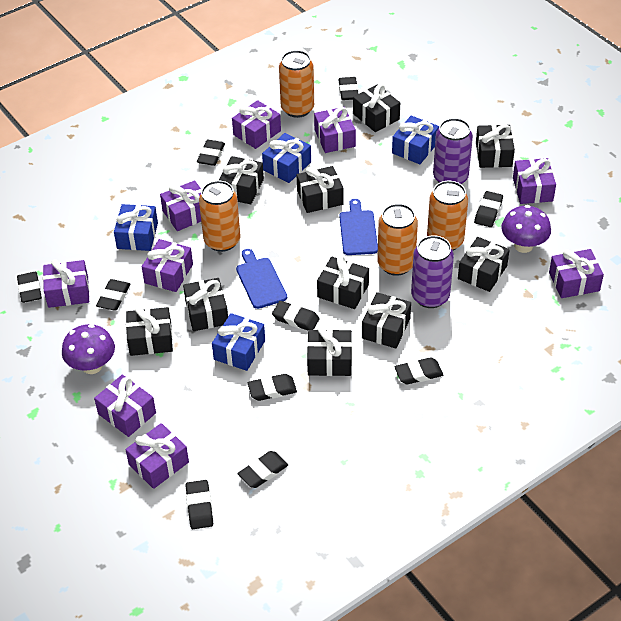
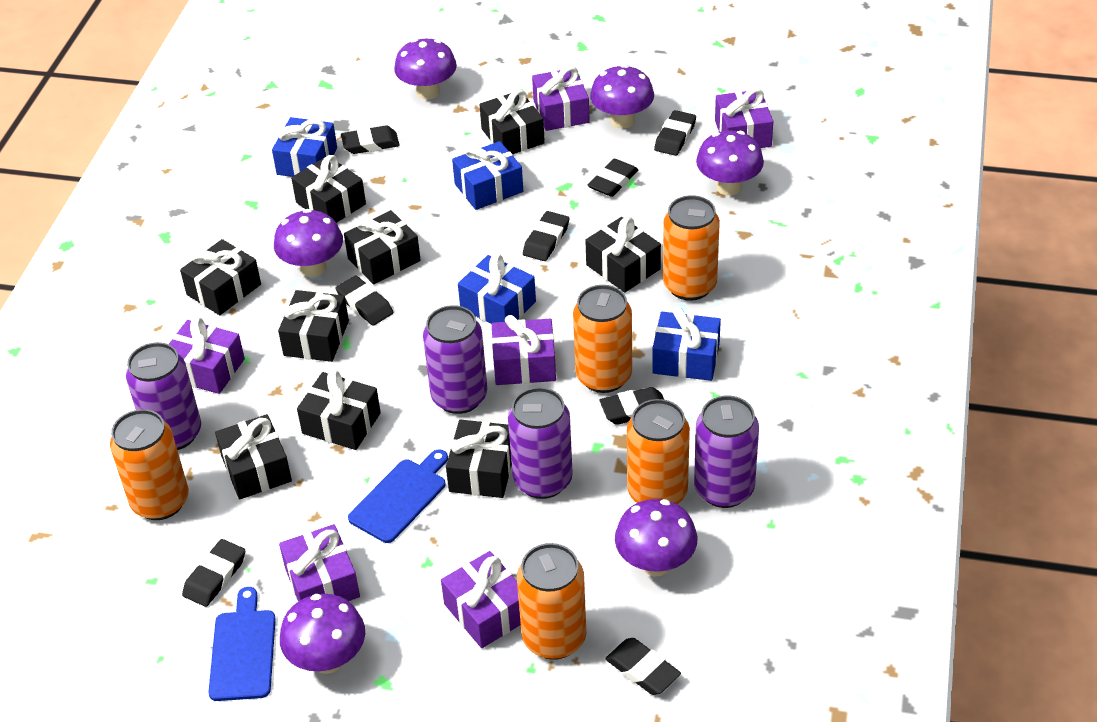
black eraser: 10 -> 8
black gift: 10 -> 9
orange can: 4 -> 5
purple can: 2 -> 4
purple gift: 9 -> 6
purple mushroom: 2 -> 6

